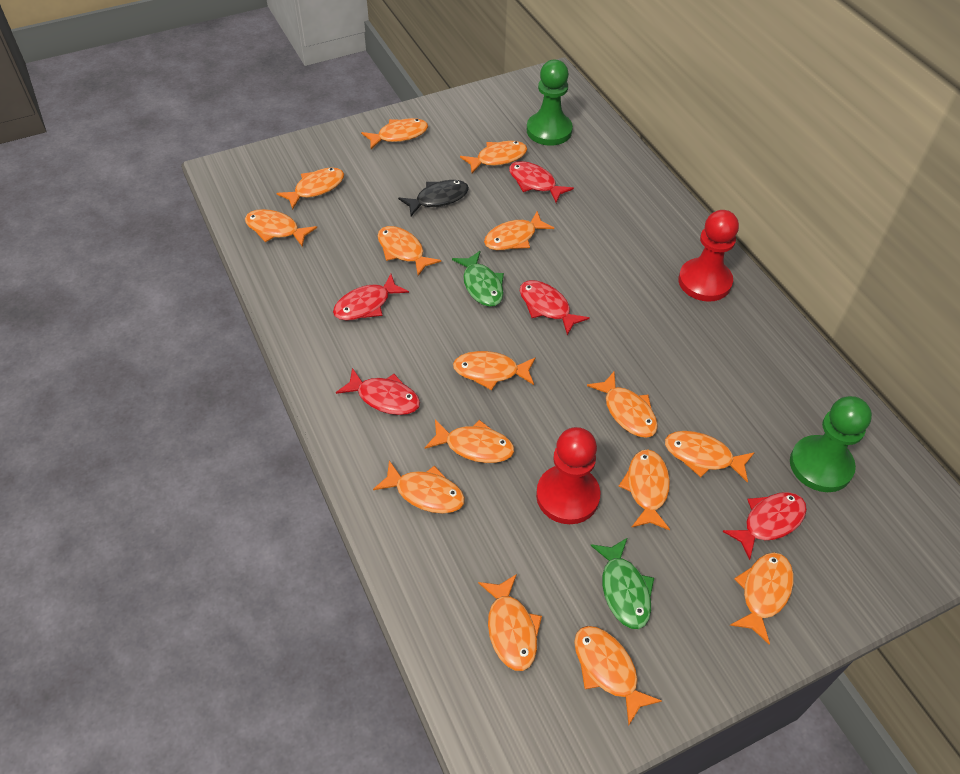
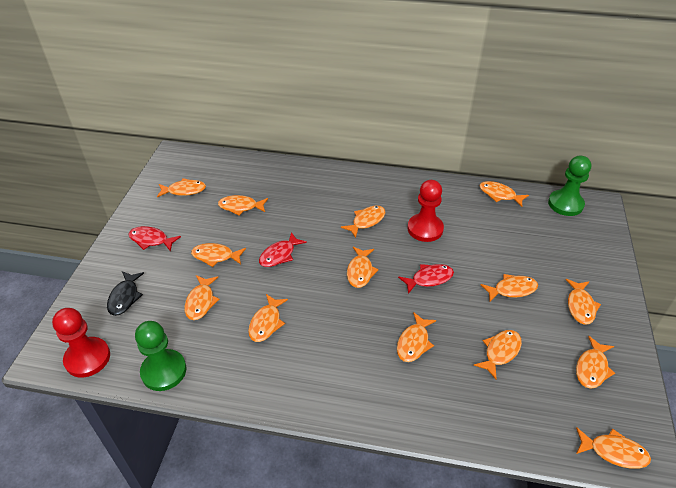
green fish: 2 -> 0
orange fish: 15 -> 14
red fish: 5 -> 3

